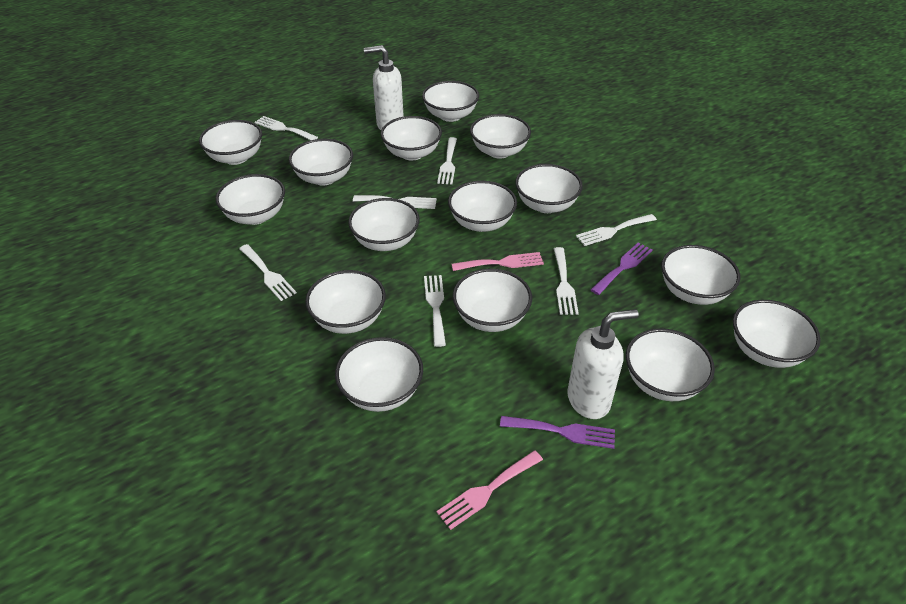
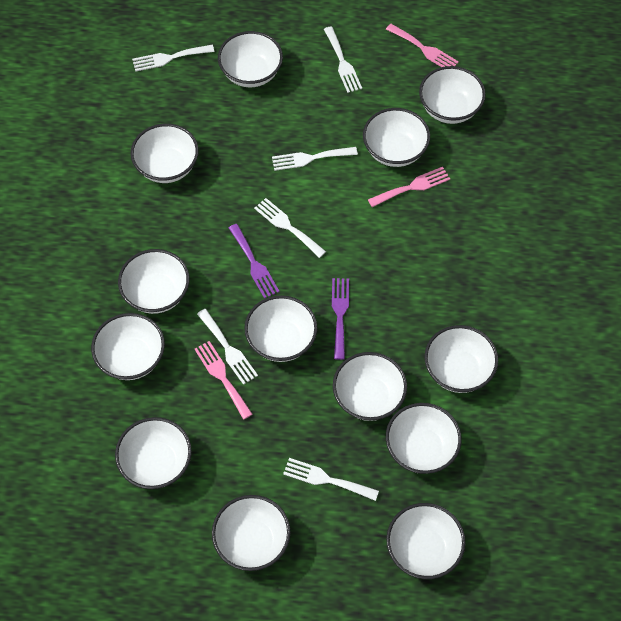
pink fork: 2 -> 3
white bowl: 15 -> 13
white fork: 7 -> 6
white soap dispenser: 2 -> 0

